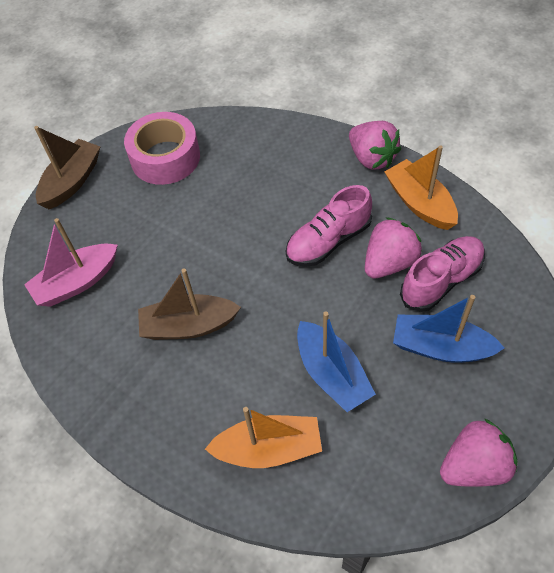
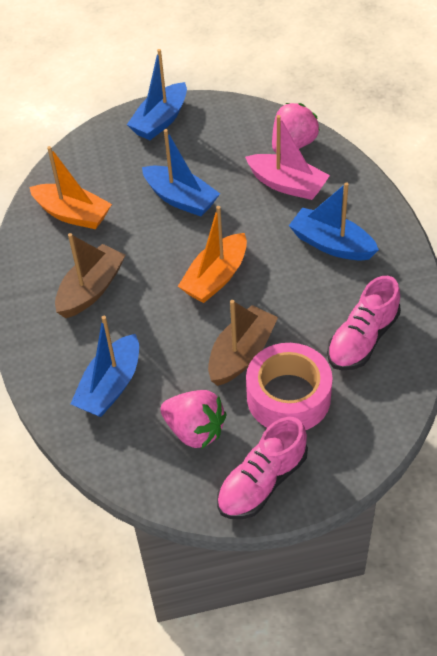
blue boat: 2 -> 4
pink strawberry: 3 -> 2

